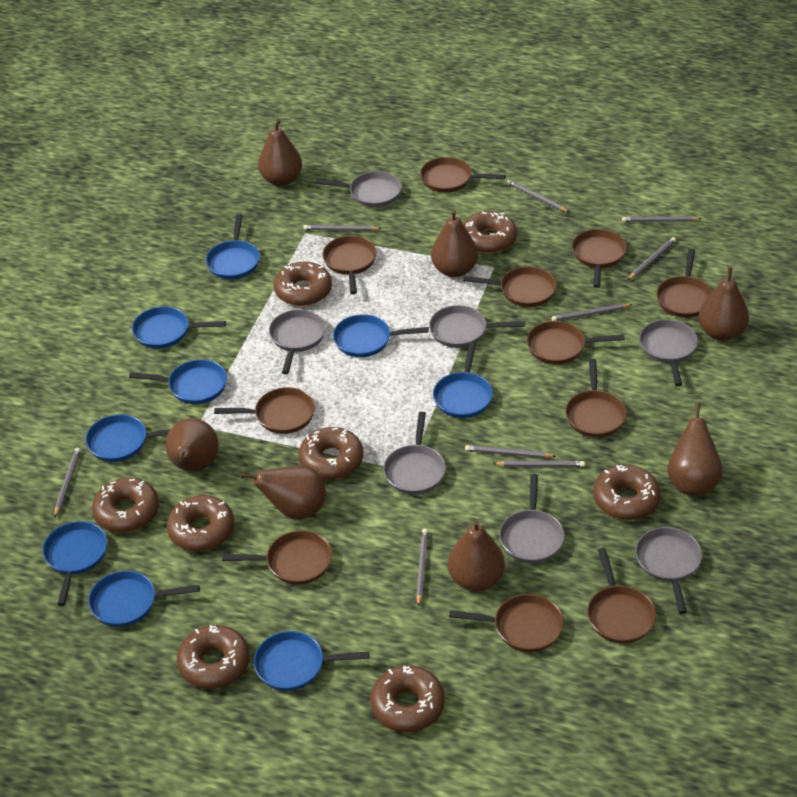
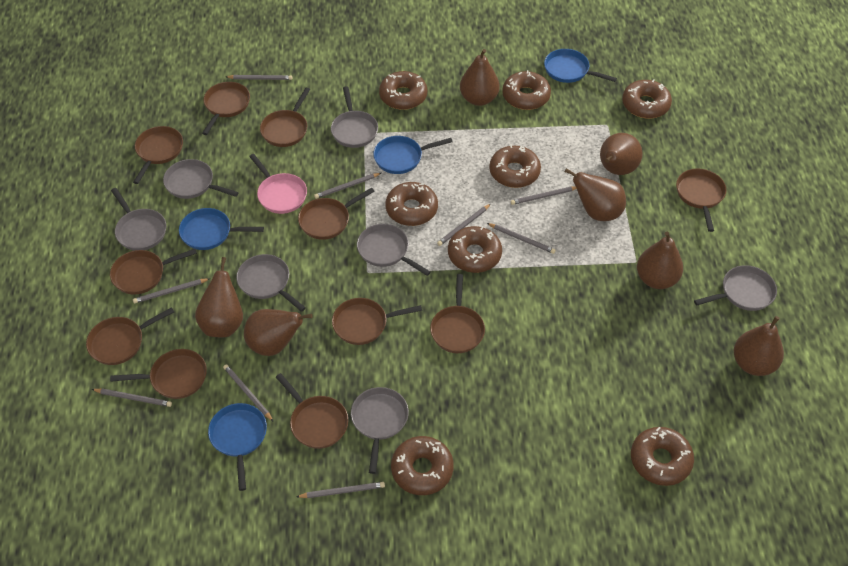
blue pan: 9 -> 4
pink pan: 0 -> 1

